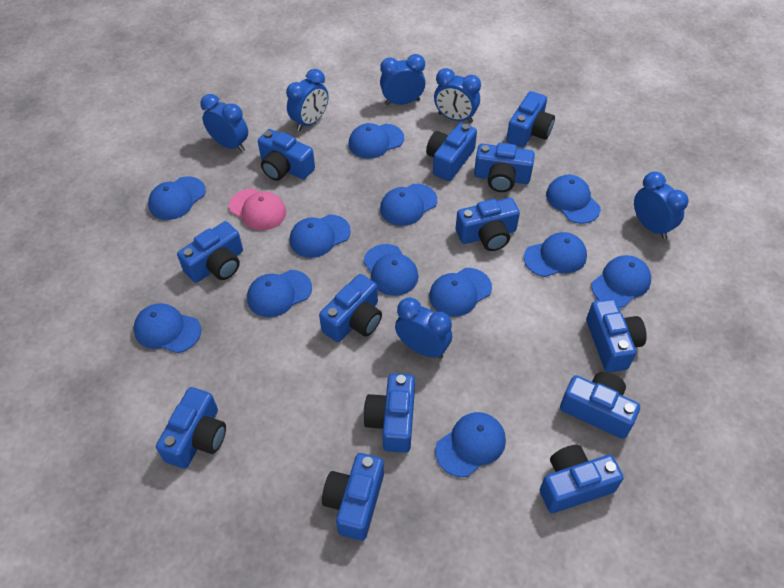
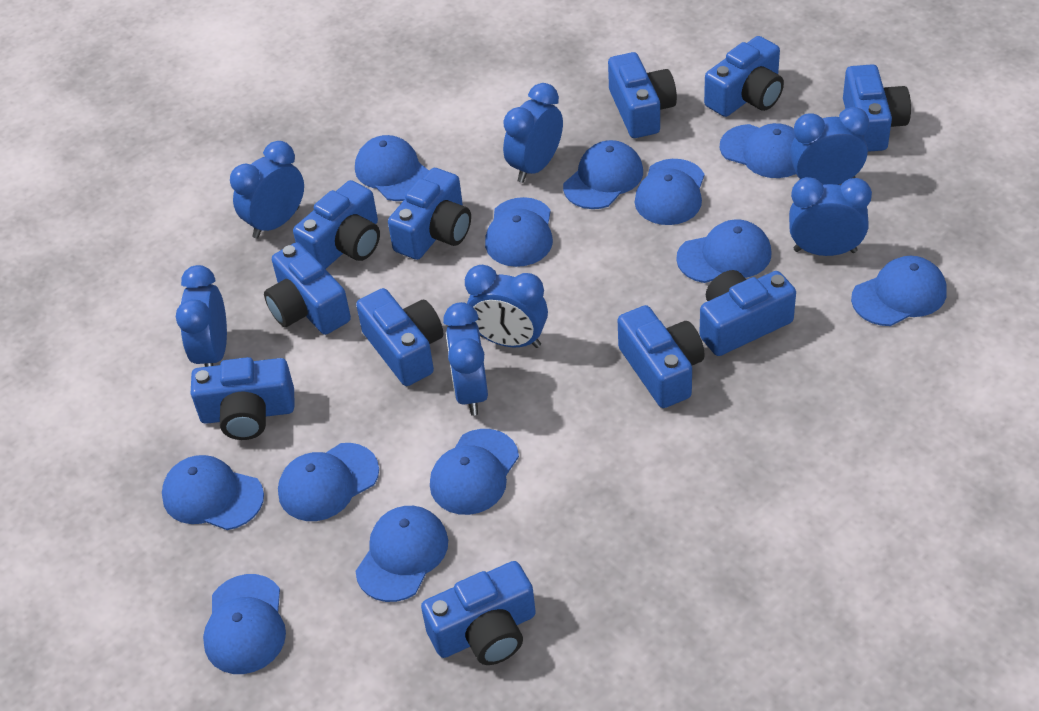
blue camera: 13 -> 11
blue clock: 6 -> 7
pink cap: 1 -> 0

